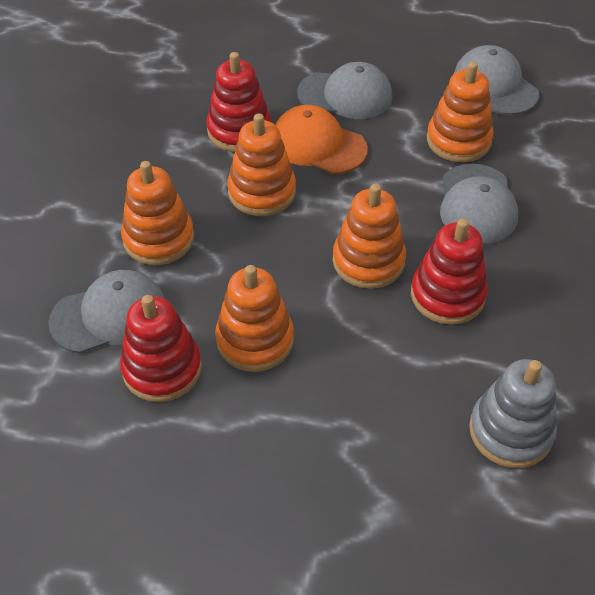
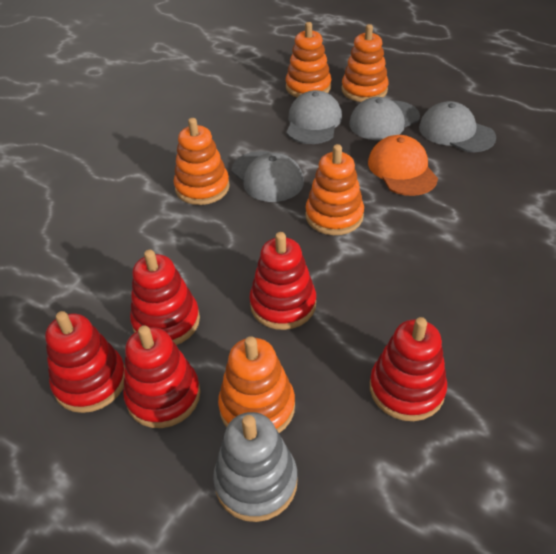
red stacking toy: 3 -> 5

